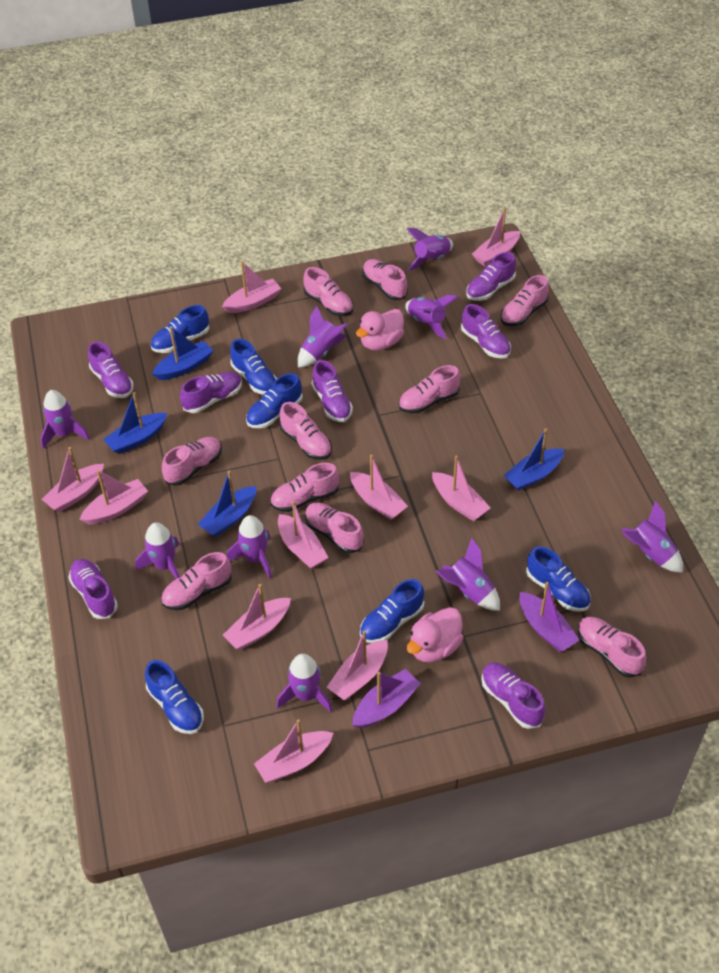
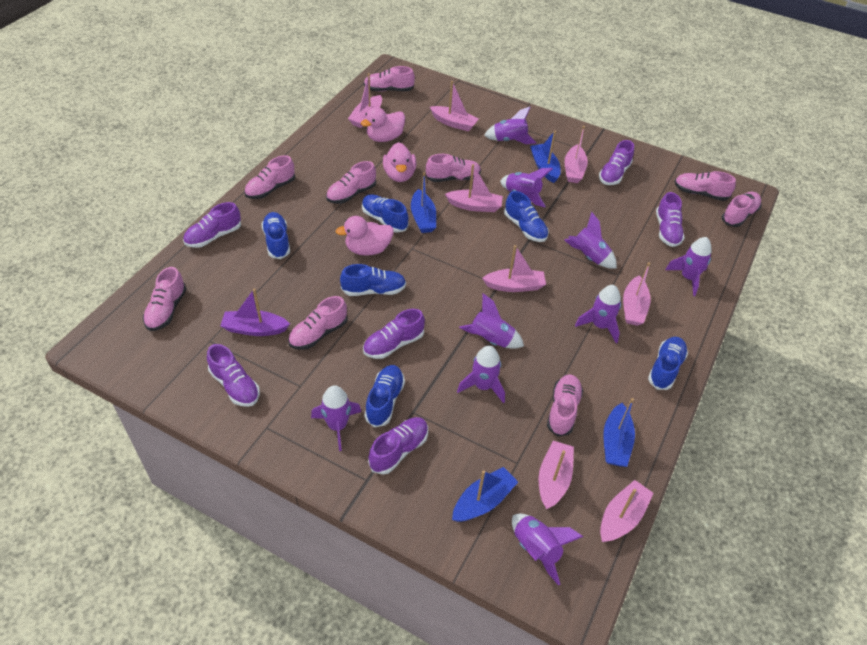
pink boat: 10 -> 8
pink duck: 2 -> 3
pink shoe: 10 -> 9
purple boat: 2 -> 1
purple shoe: 7 -> 6

